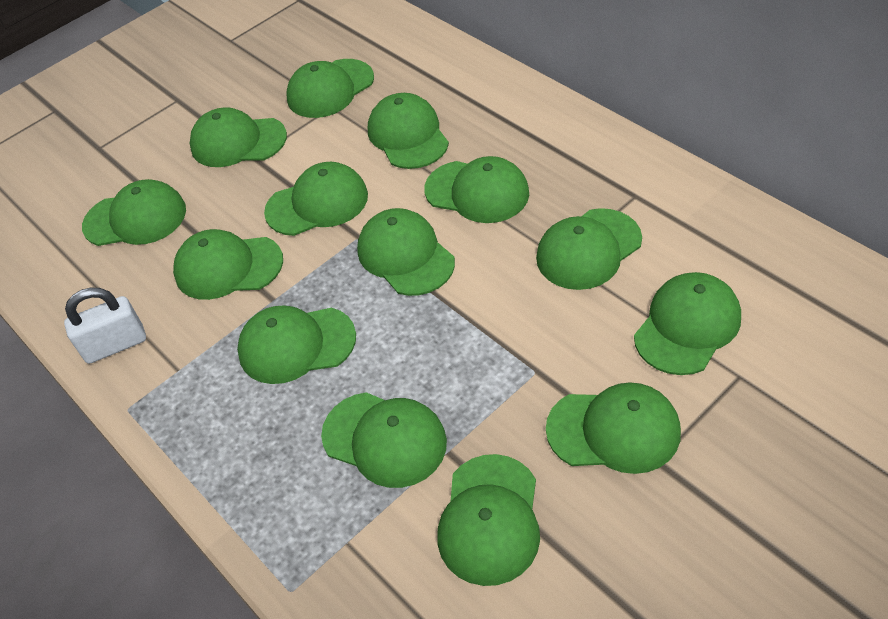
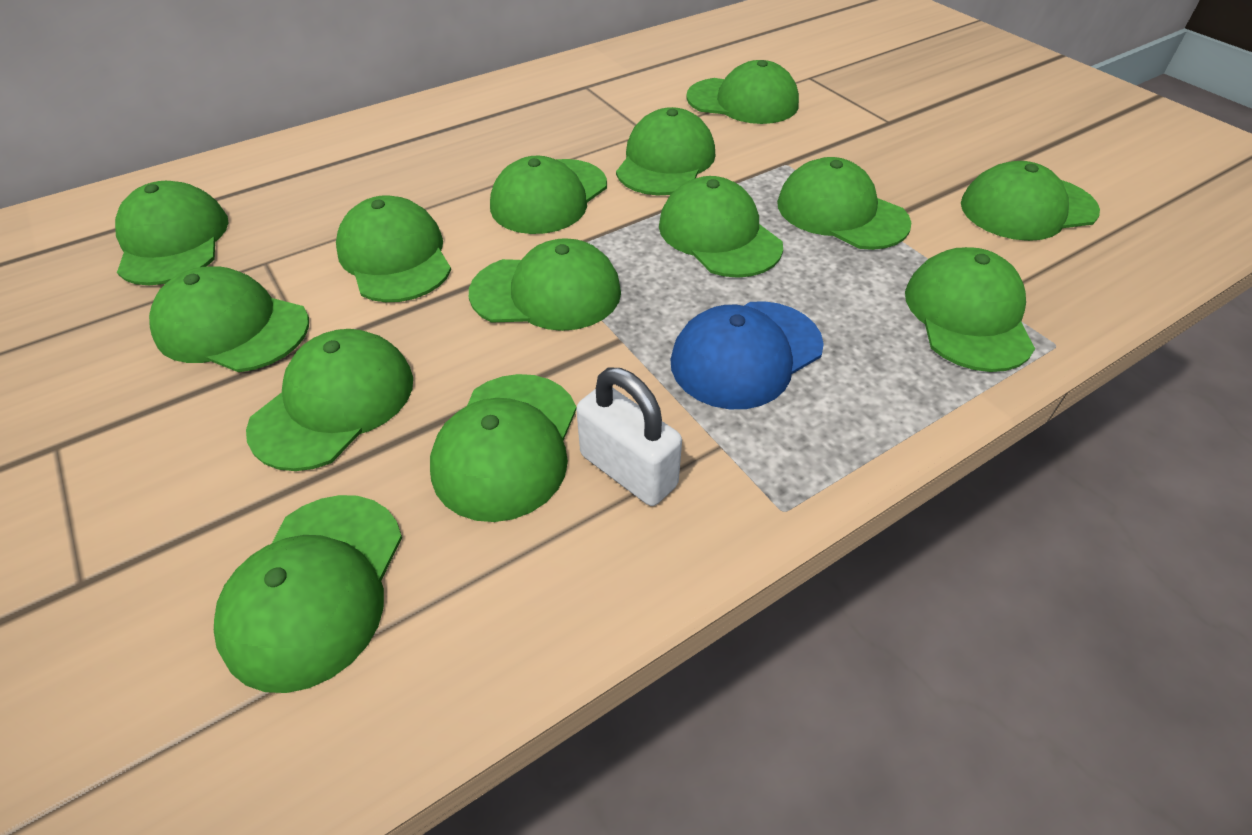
blue cap: 0 -> 1

